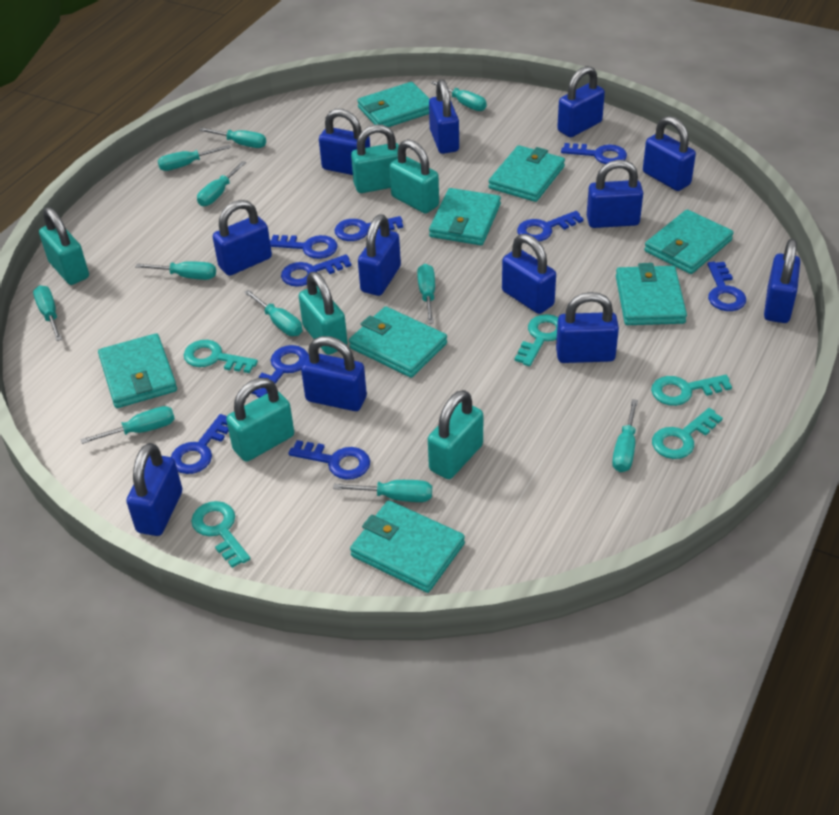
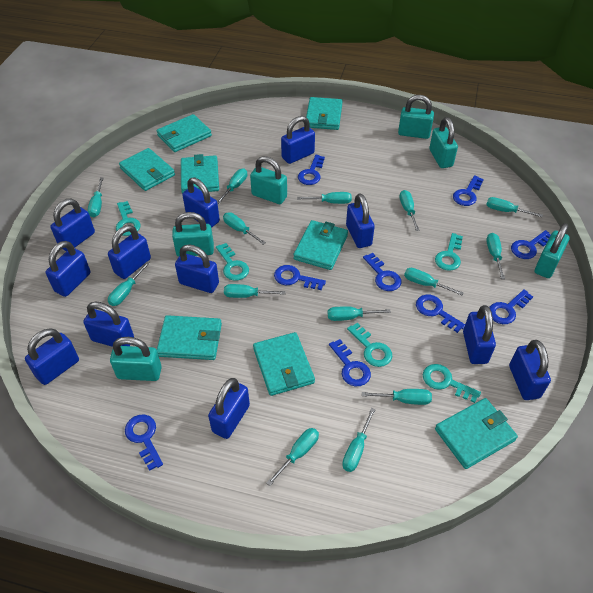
turquoise screwdriver: 11 -> 14

